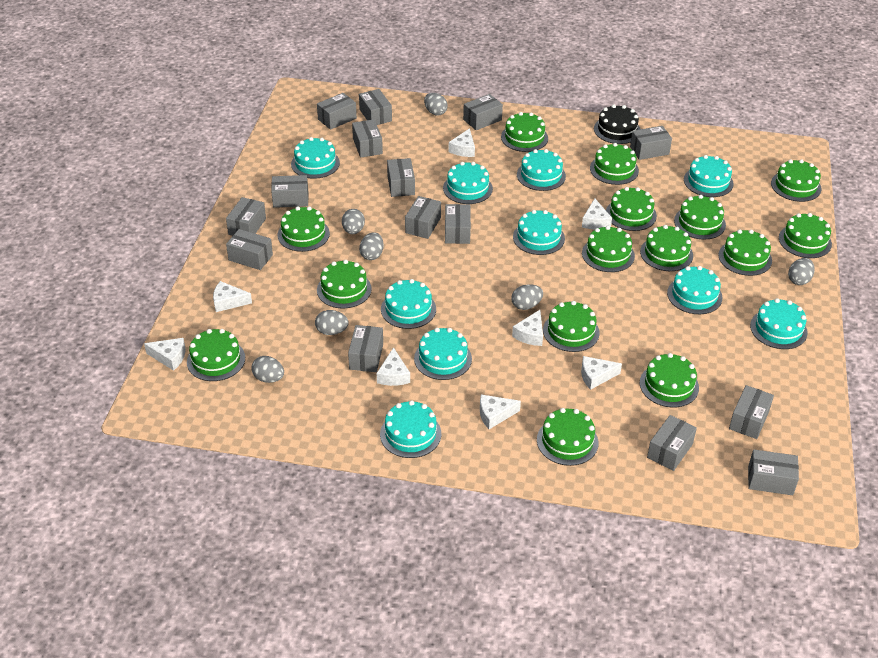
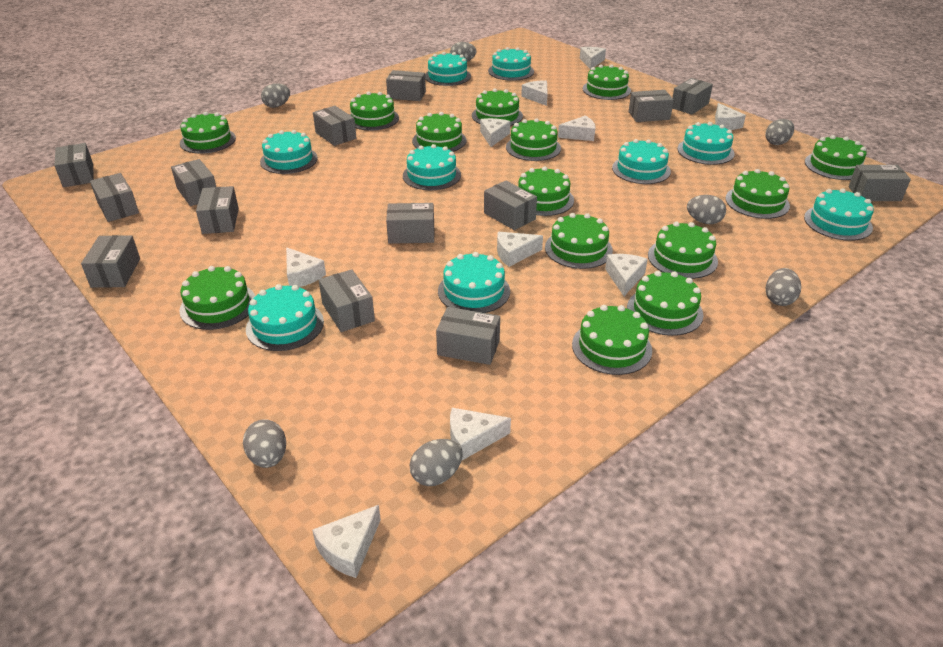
black cake: 1 -> 0
green cake: 15 -> 14
grey box: 15 -> 14
turquoise cake: 10 -> 9
white cheese: 8 -> 10

